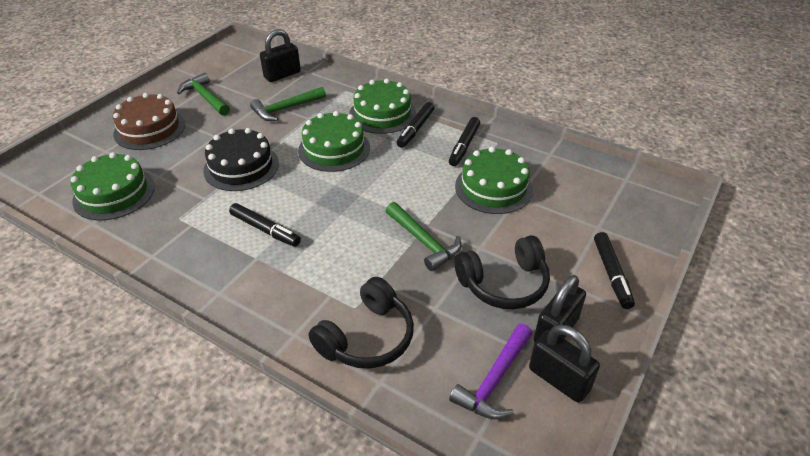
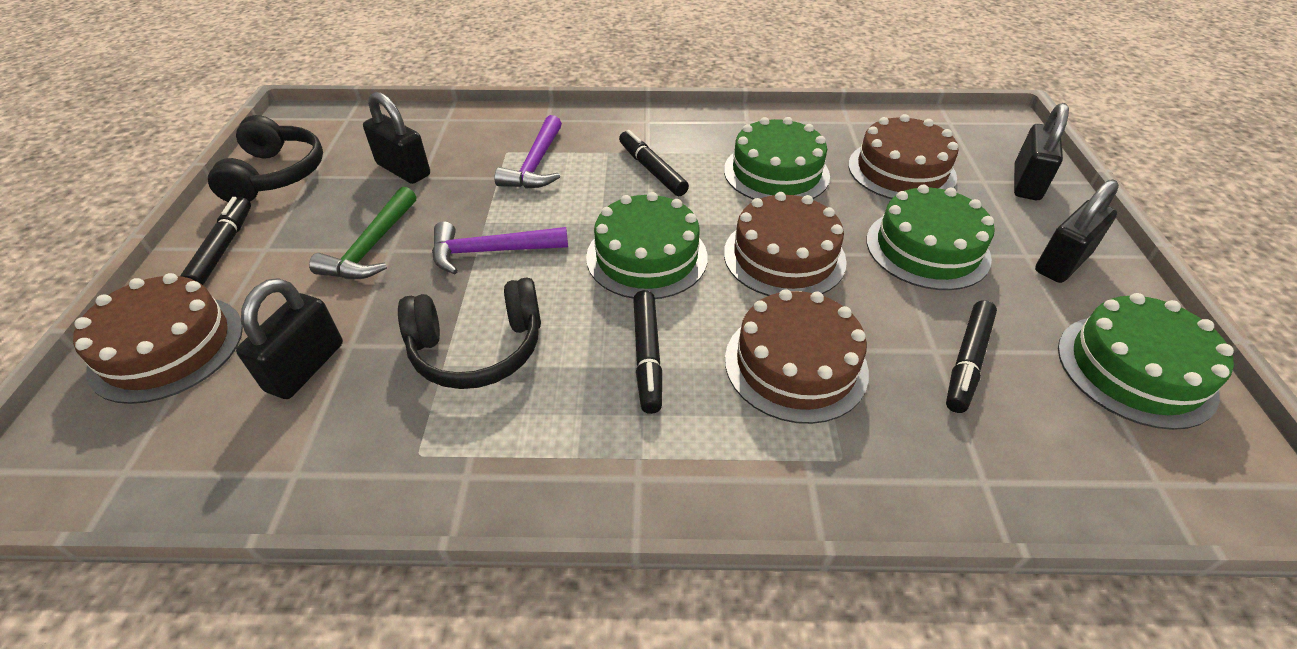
black cake: 1 -> 0
black padlock: 3 -> 4
brown cake: 1 -> 4
green hammer: 3 -> 1
purple hammer: 1 -> 2

